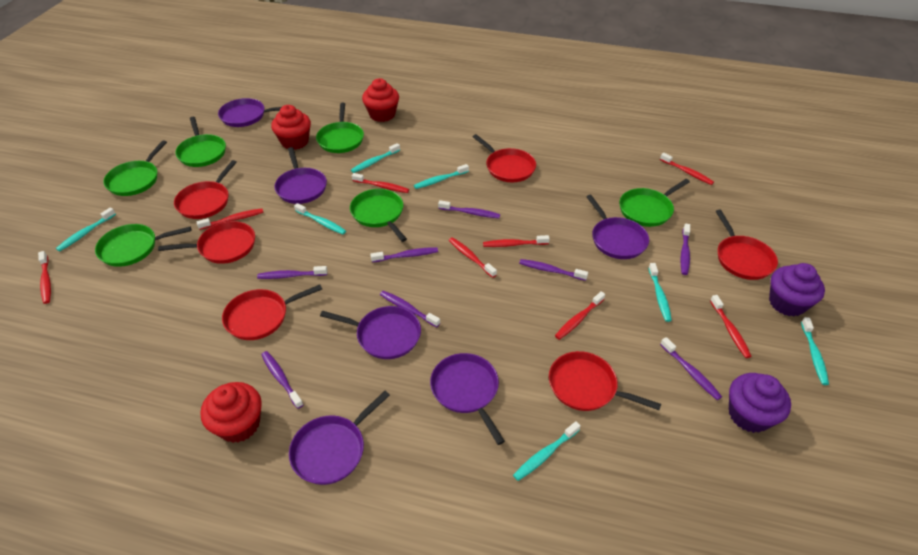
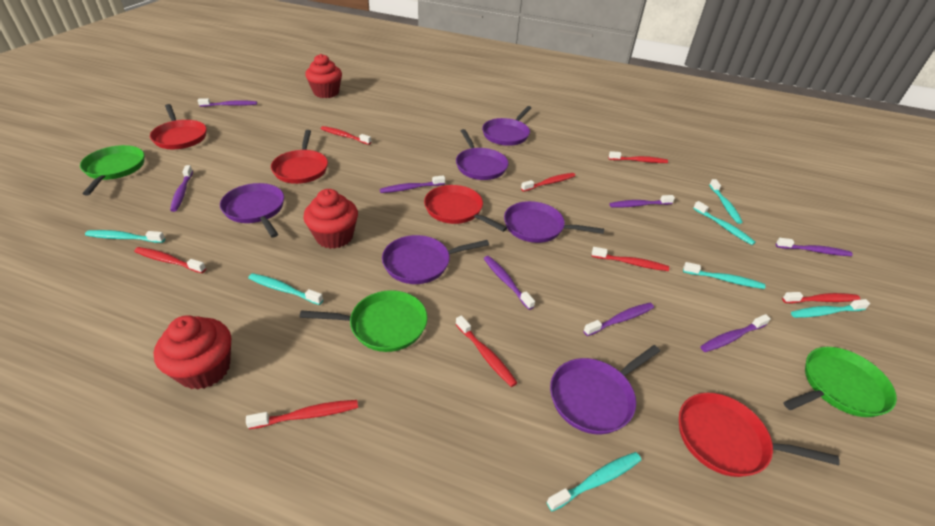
green pan: 6 -> 3
purple cupcake: 2 -> 0
red pan: 6 -> 4

